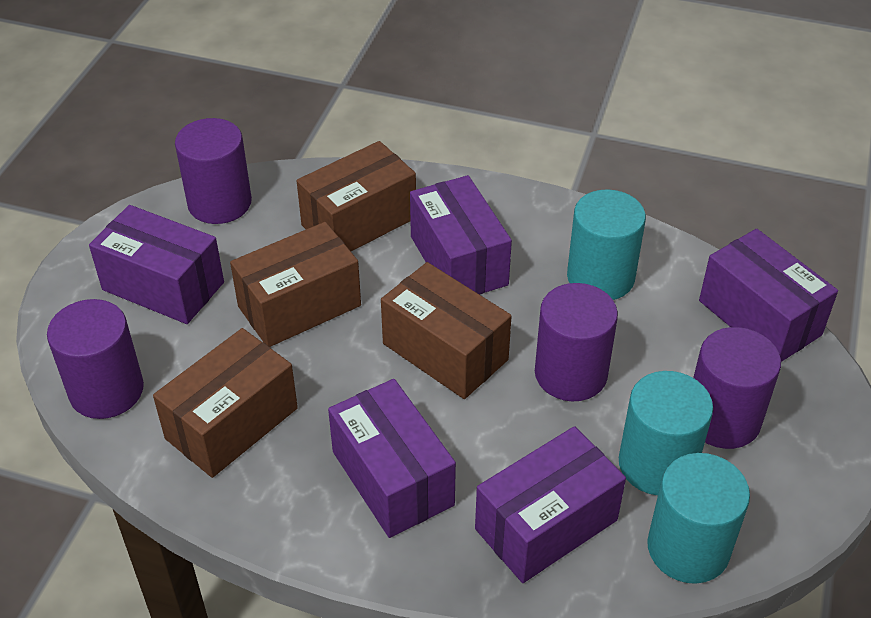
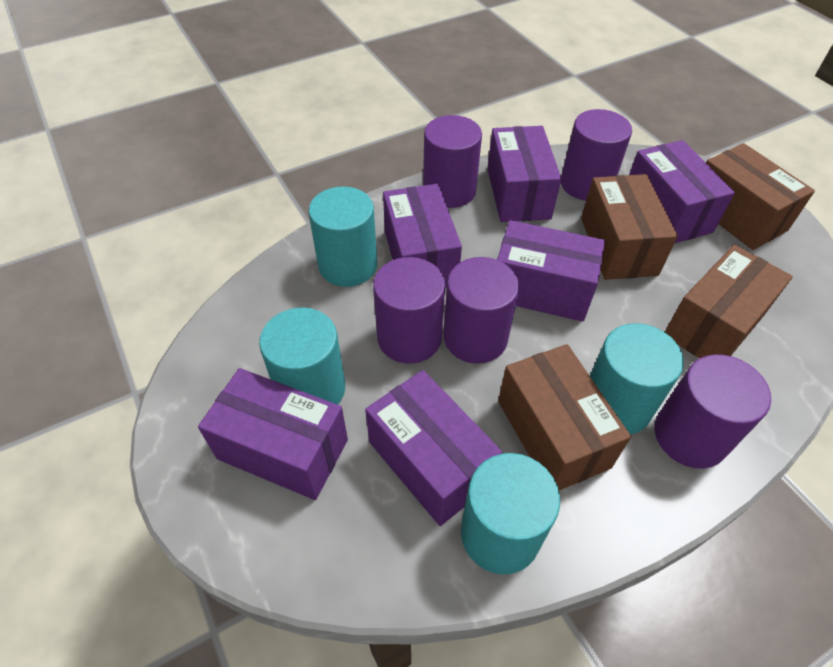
purple box: 5 -> 6
purple cylinder: 4 -> 5
turquoise cylinder: 3 -> 4

